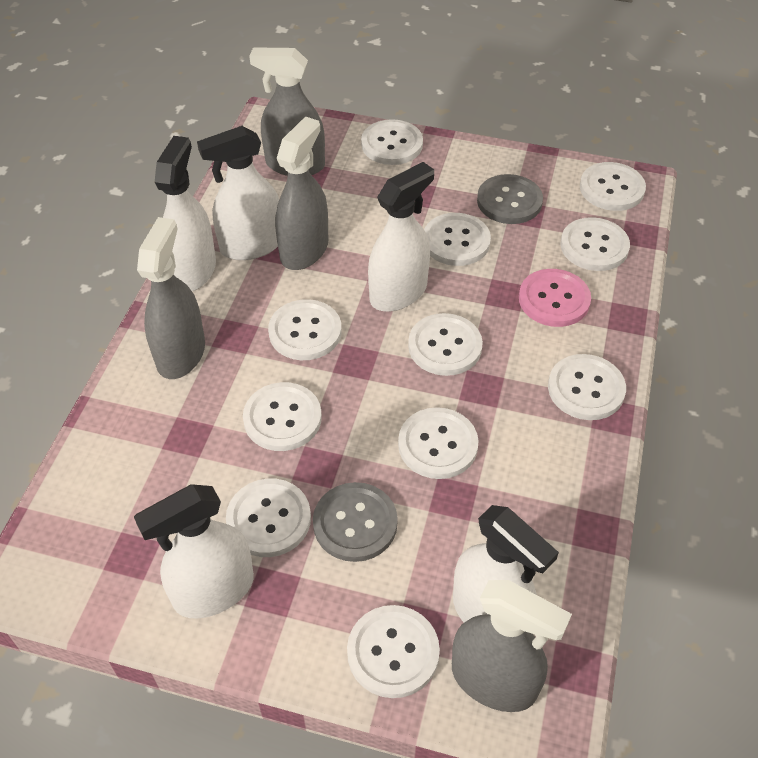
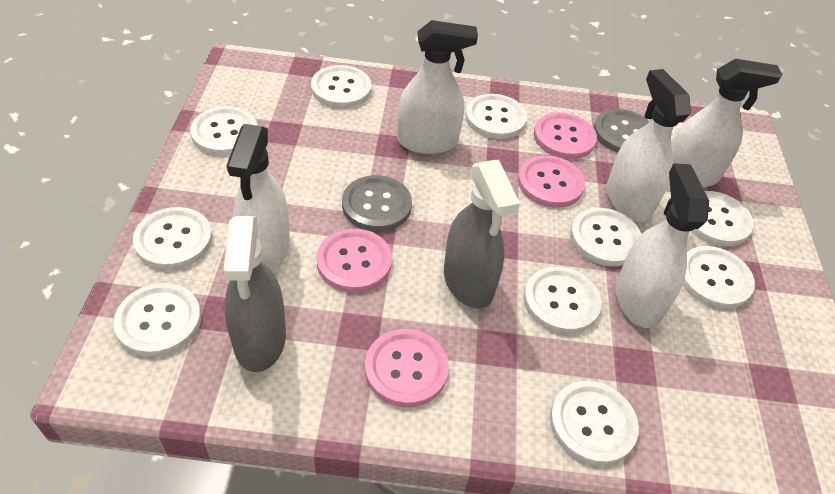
grey spray bottle: 4 -> 2
pink button: 1 -> 4
white button: 11 -> 10

